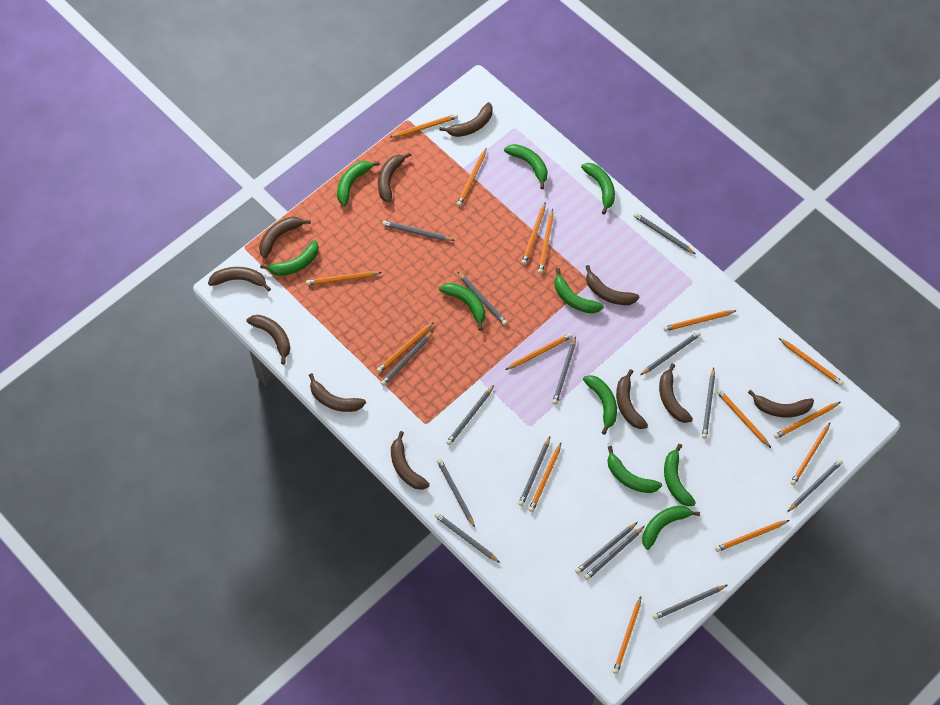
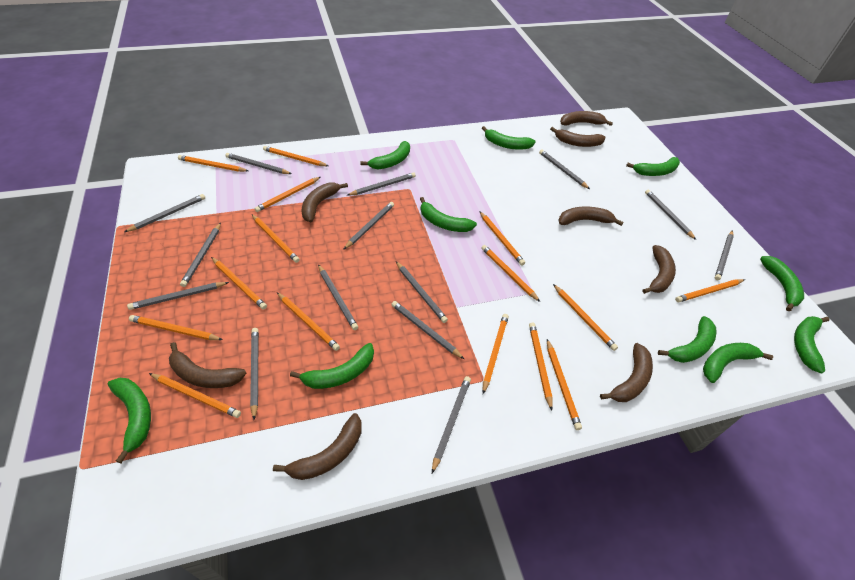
brown banana: 11 -> 8
grey pencil: 15 -> 14

